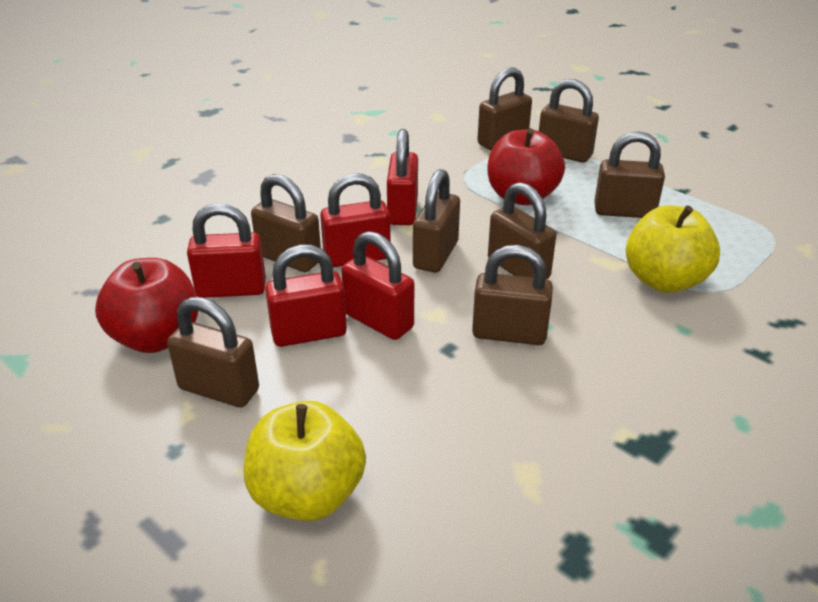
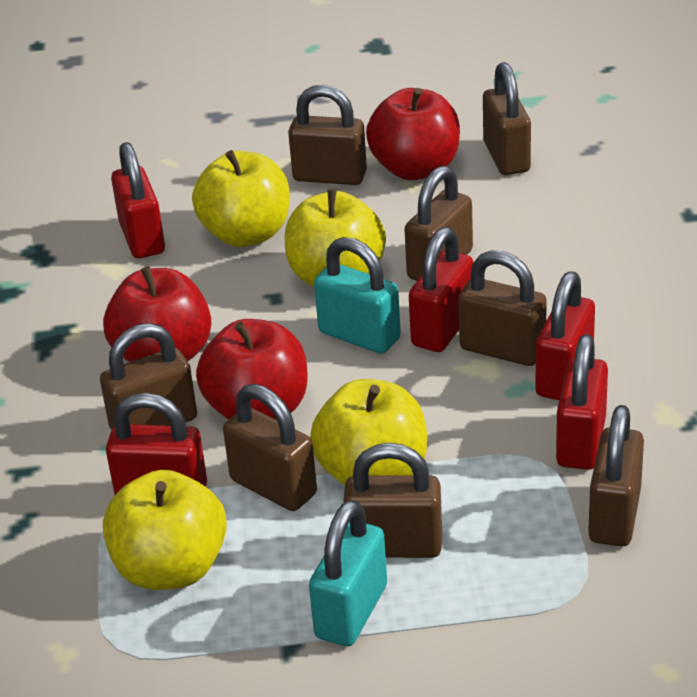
red apple: 2 -> 3
turquoise padlock: 0 -> 2
yellow apple: 2 -> 4

